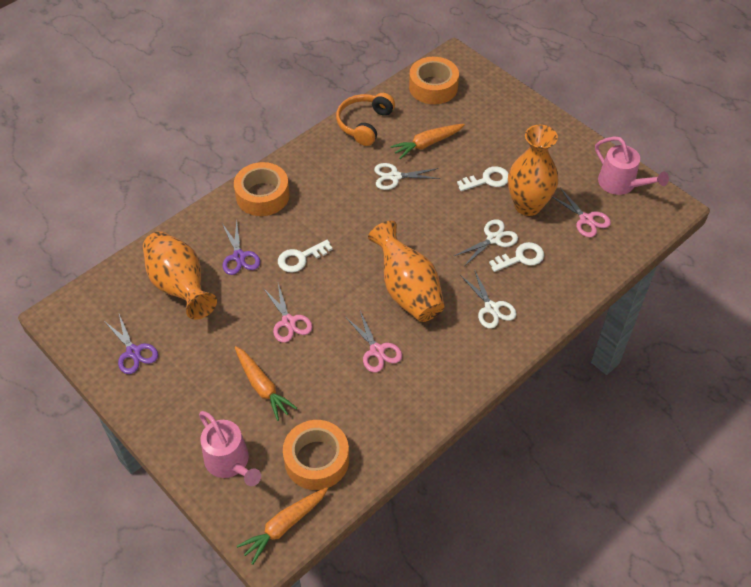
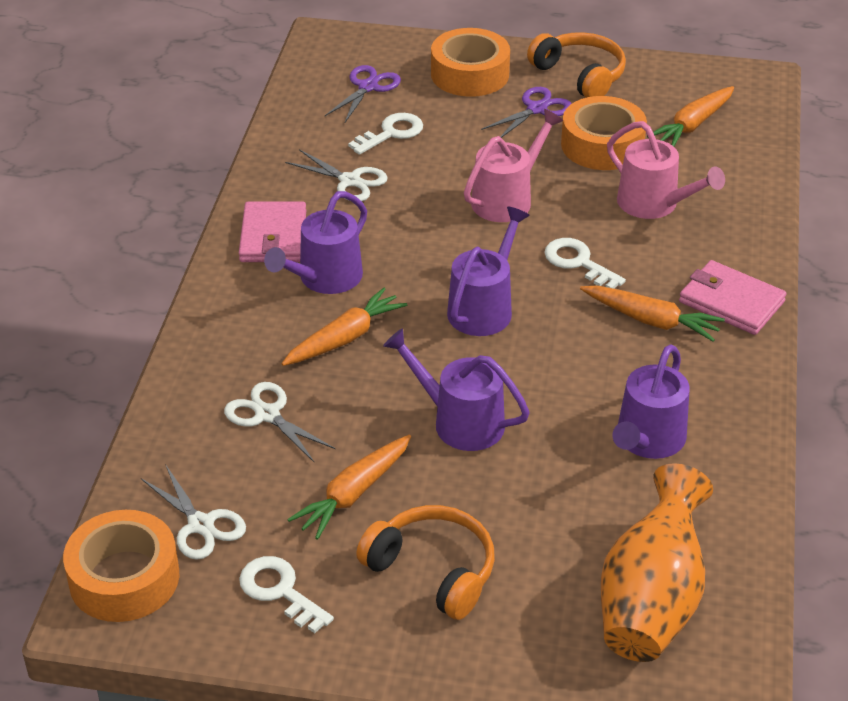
orange carrot: 3 -> 4
orange headphones: 1 -> 2
orange vase: 3 -> 1
pink scissors: 3 -> 0
pink wallet: 0 -> 2
purple watering can: 0 -> 4

